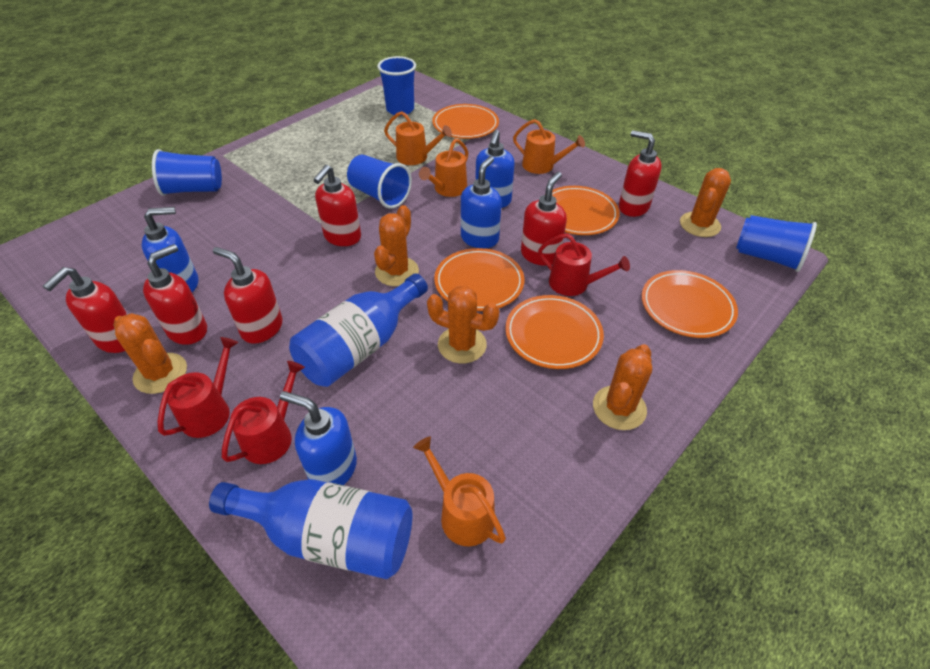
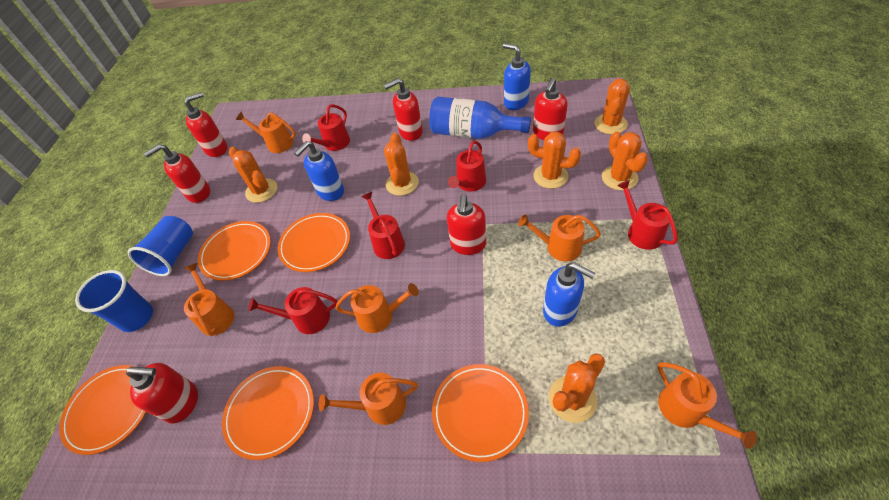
blue bottle: 2 -> 1
blue cup: 4 -> 2
blue soap dispenser: 4 -> 3
orange cactus: 5 -> 6
orange watering can: 4 -> 6
red watering can: 3 -> 5

